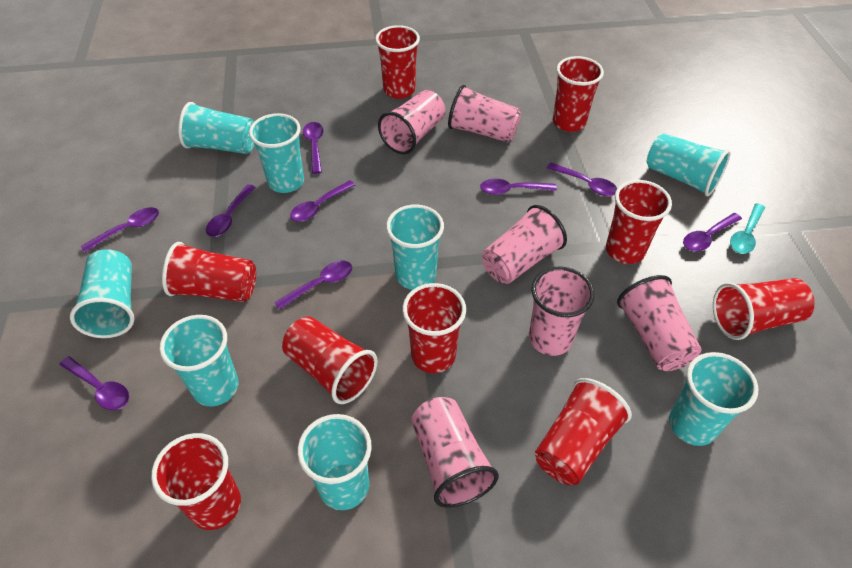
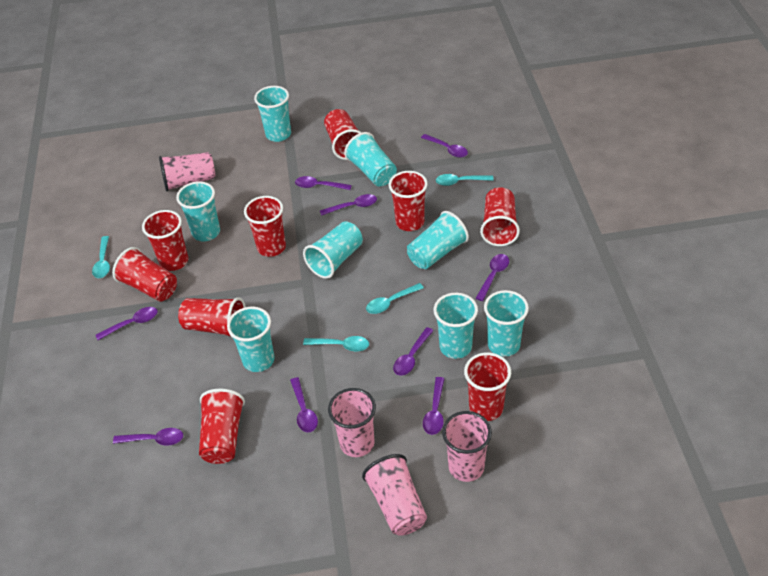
pink cup: 6 -> 4
turquoise spoon: 1 -> 4

